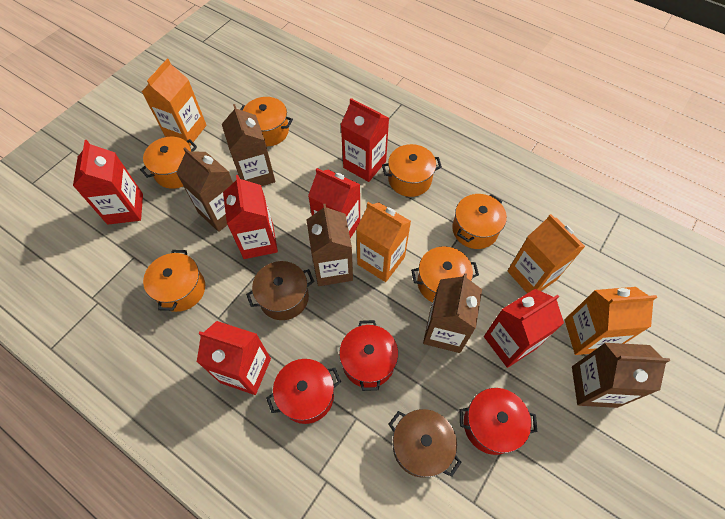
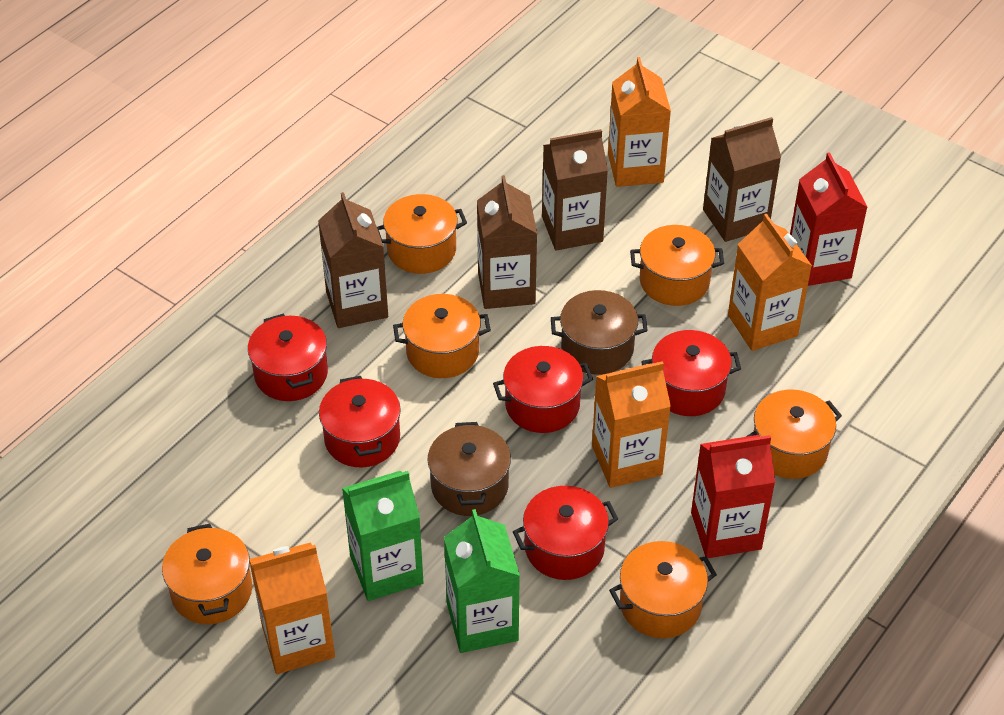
brown carton: 5 -> 4
green carton: 0 -> 2
red carton: 6 -> 2
red pot: 3 -> 5

